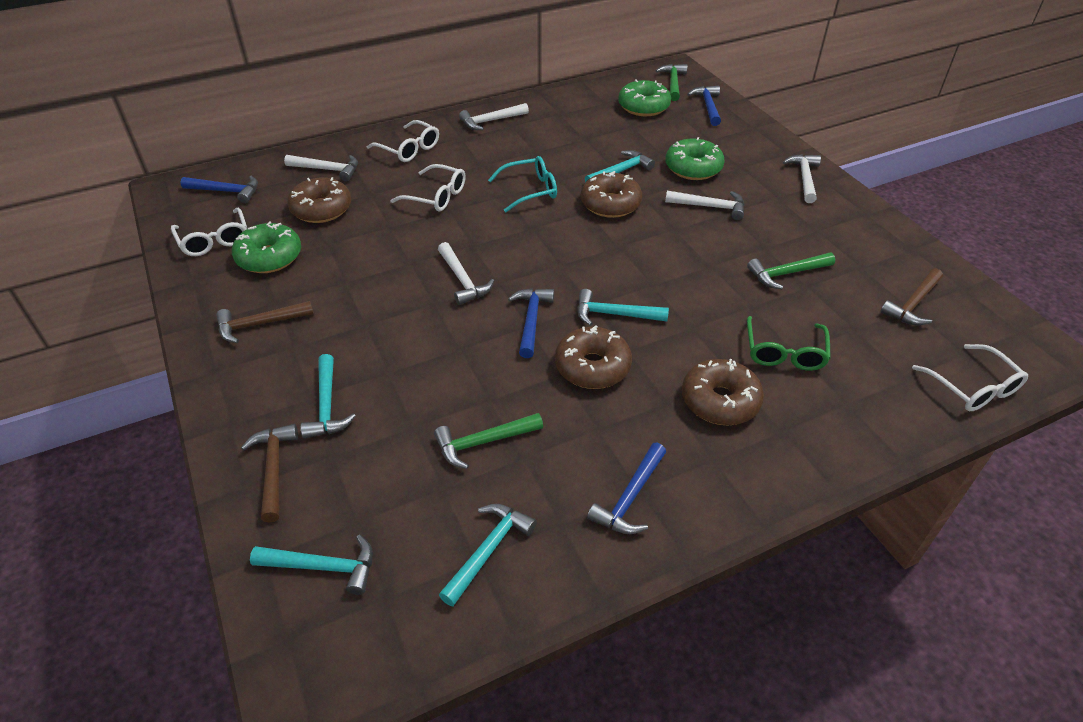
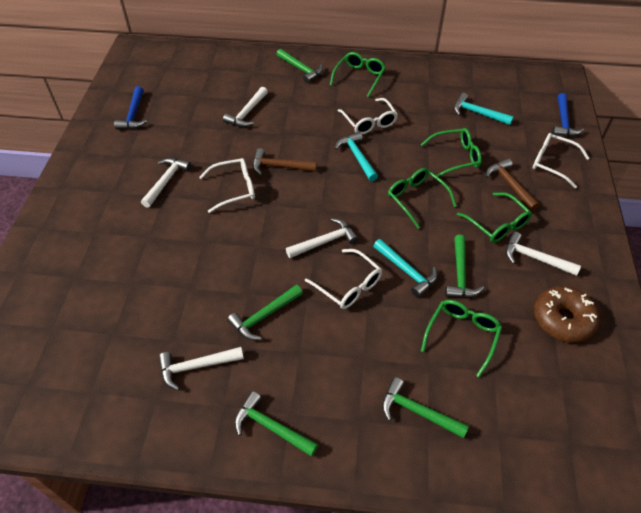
blue hammer: 4 -> 2
brown donut: 4 -> 1
brown hammer: 3 -> 2
green donut: 3 -> 0
green glasses: 1 -> 5
green hammer: 3 -> 5
turquoise glasses: 1 -> 0
turquoise hammer: 5 -> 3

